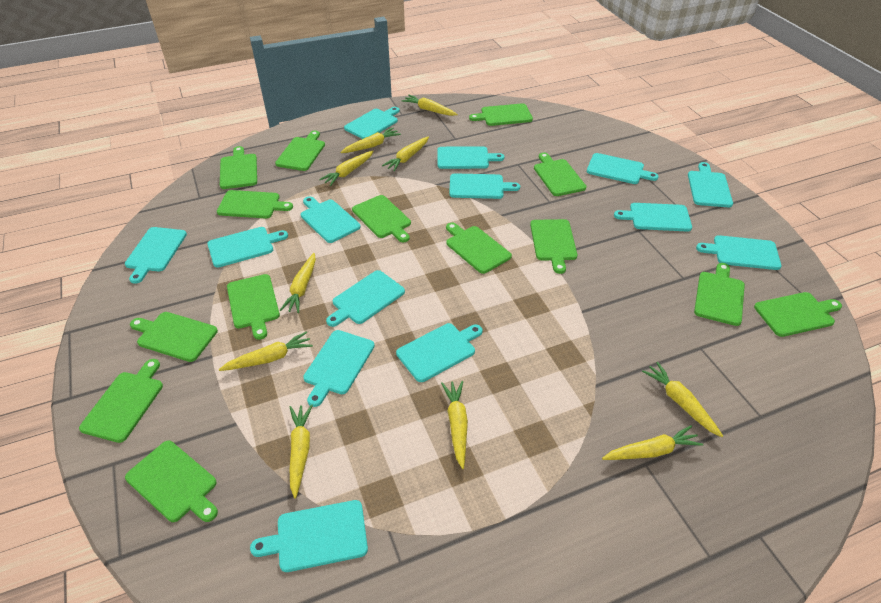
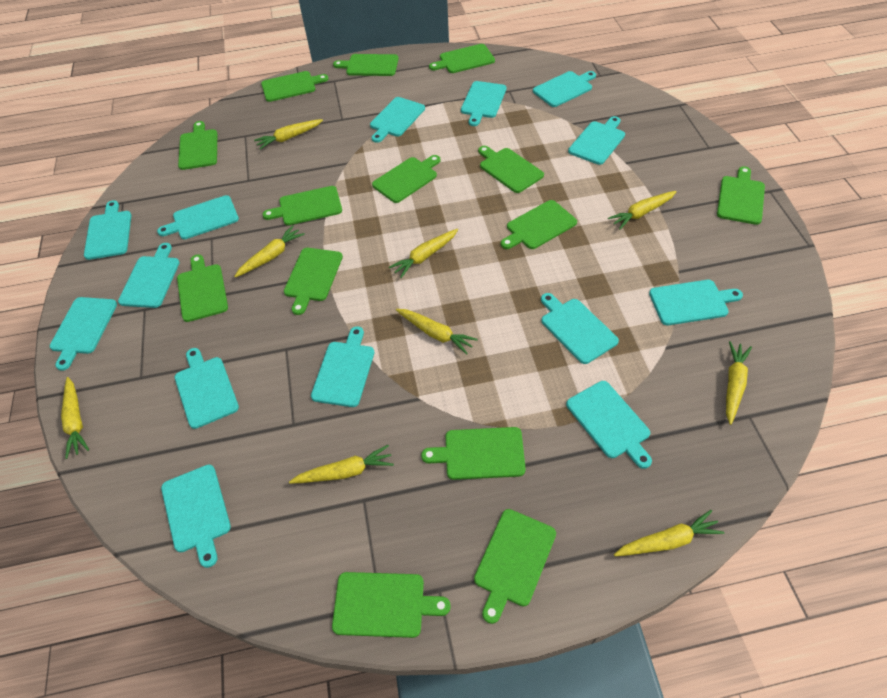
yellow carrot: 10 -> 9

